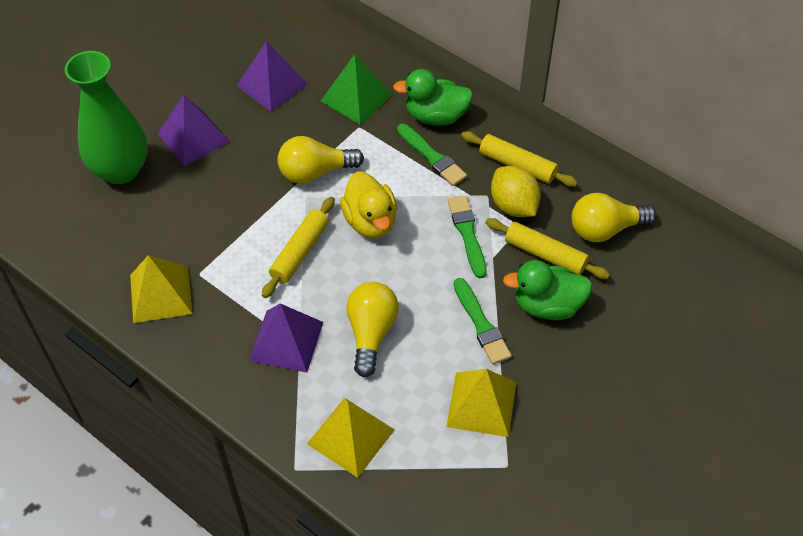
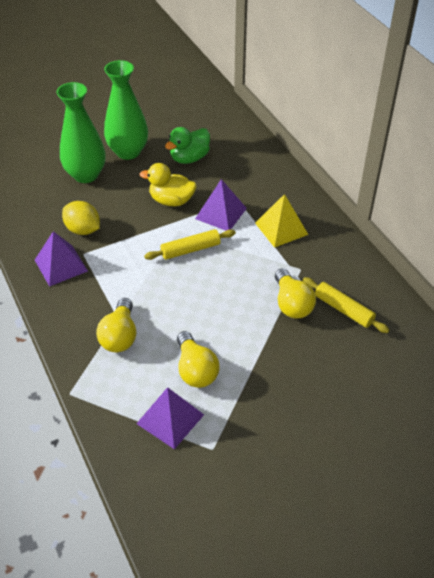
green brush: 3 -> 0
green duck: 2 -> 1
green pyramid: 1 -> 0
green vase: 1 -> 2
yellow pyramid: 3 -> 1
yellow rolling pin: 3 -> 2

